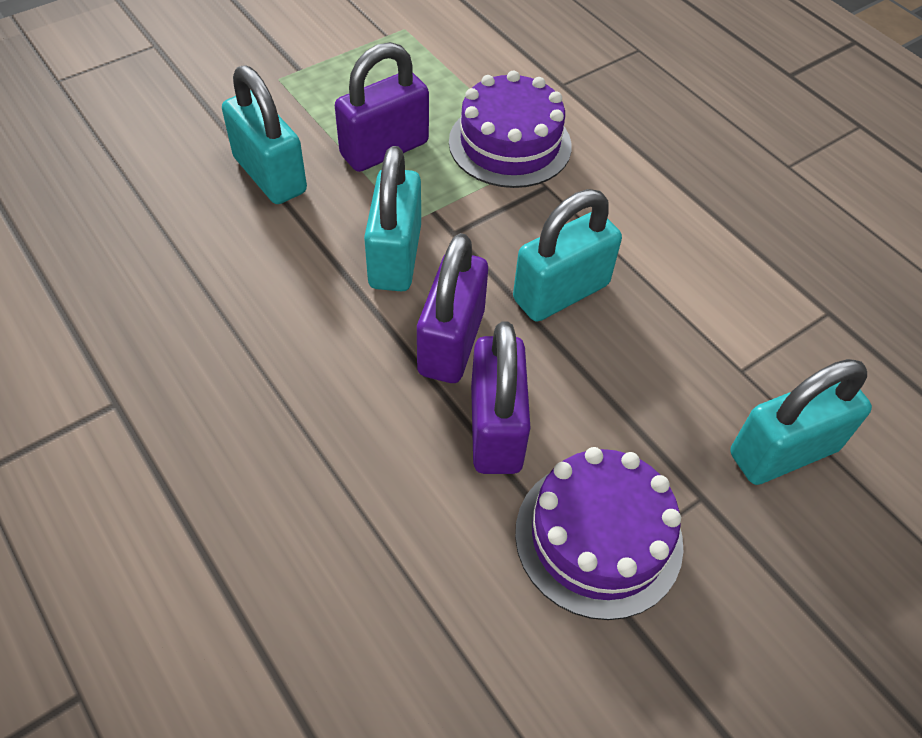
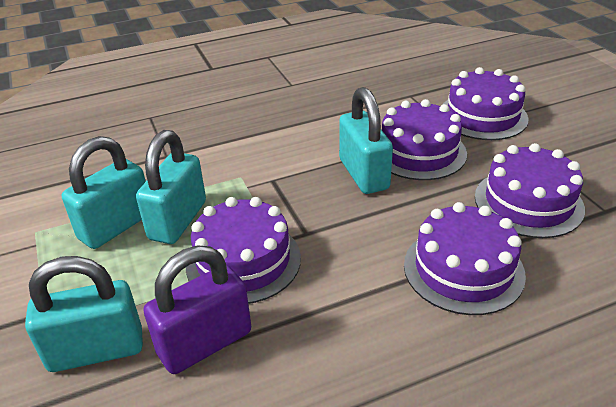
purple cake: 2 -> 5
purple padlock: 3 -> 1

